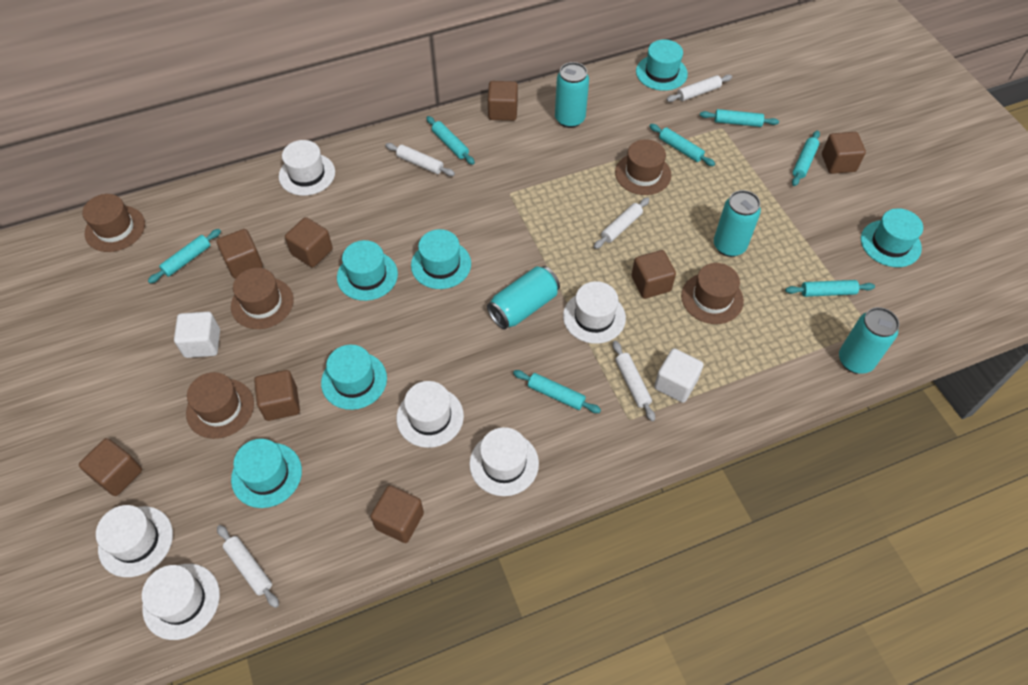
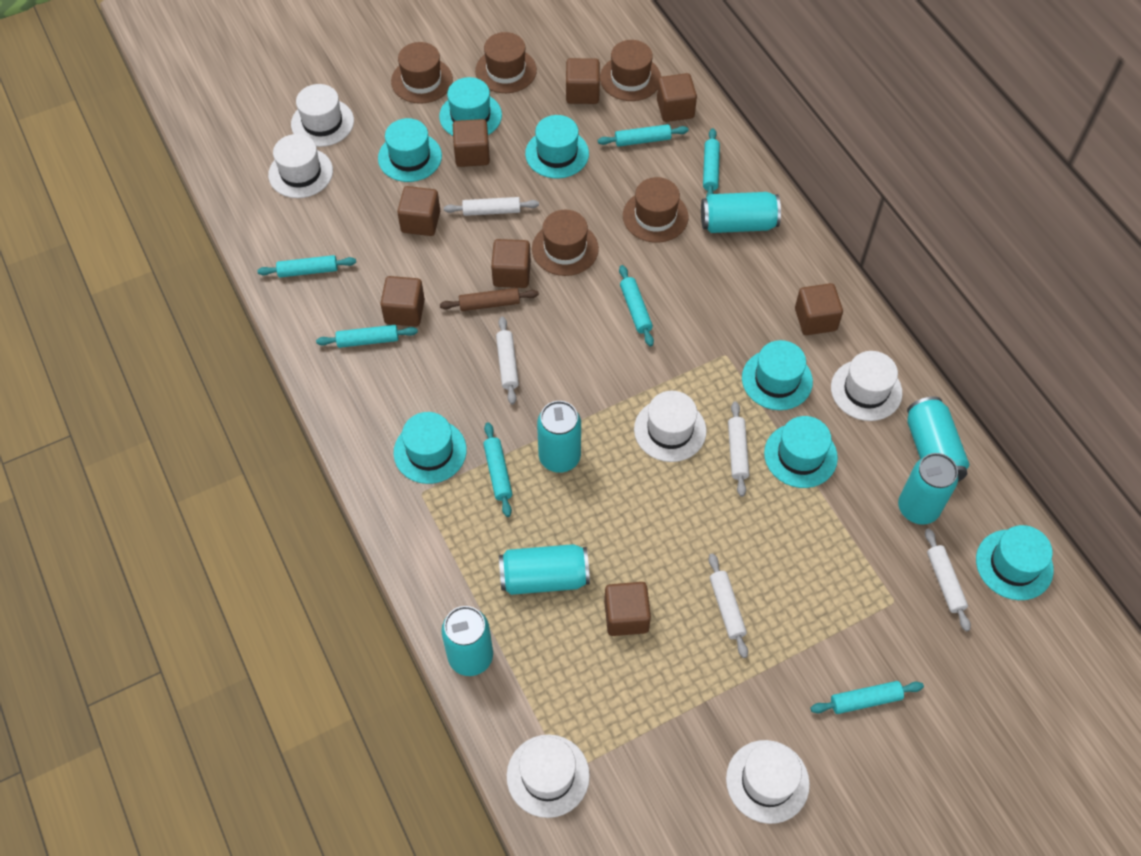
brown rolling pin: 0 -> 1
turquoise can: 4 -> 6
turquoise hat: 6 -> 7
white cube: 2 -> 0

